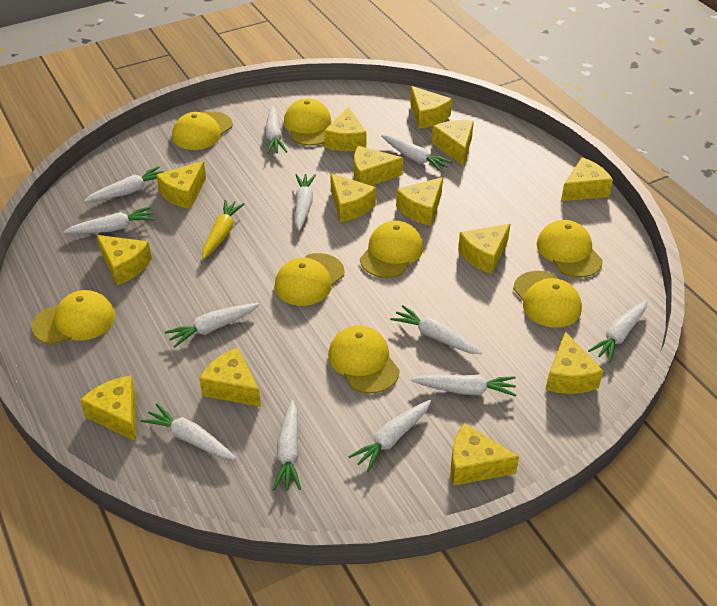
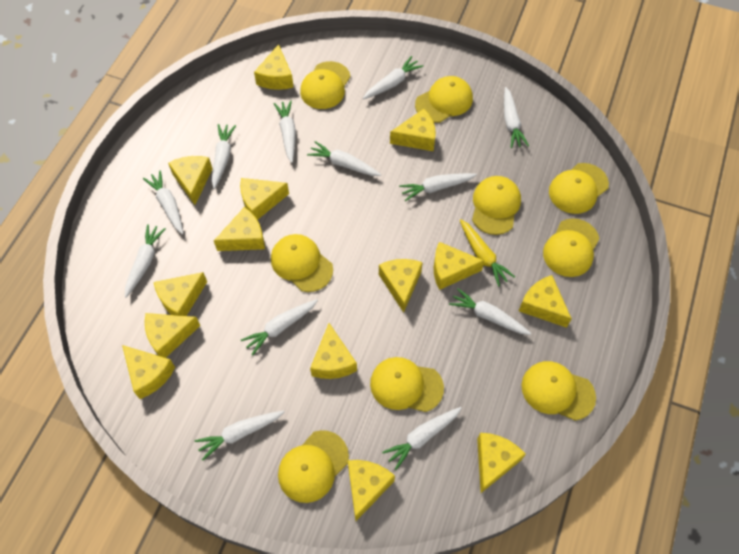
yellow cap: 8 -> 9

